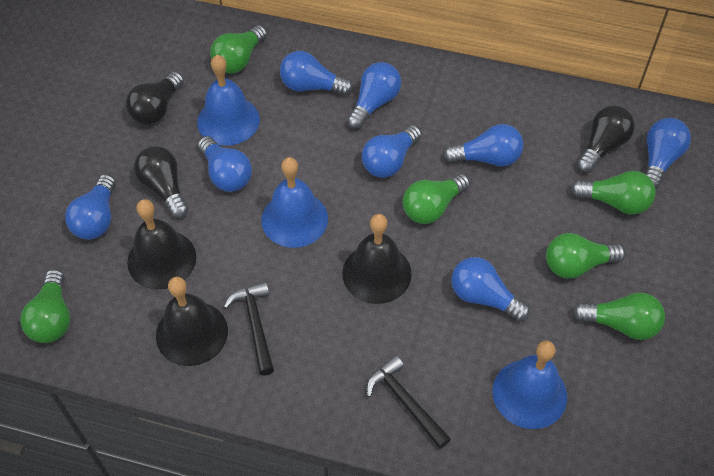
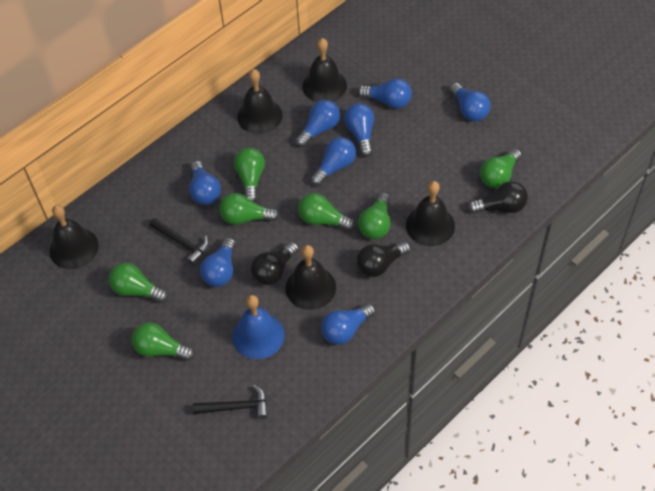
black bell: 3 -> 5
blue bell: 3 -> 1
green light bulb: 6 -> 7

